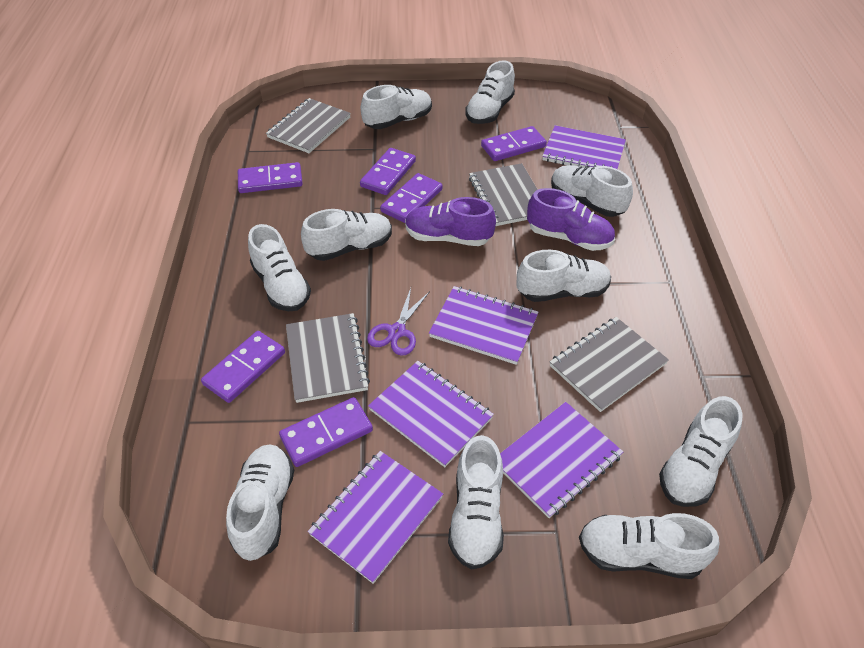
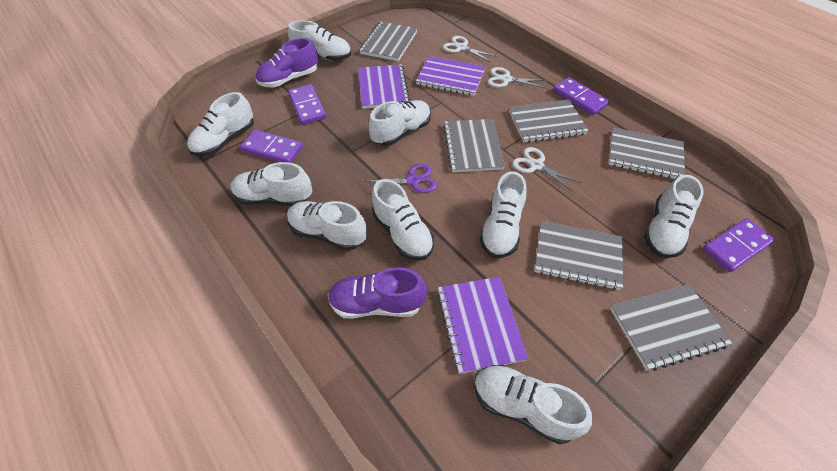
grey notebook: 4 -> 6
purple domino: 6 -> 4
purple notebook: 5 -> 3
white scissors: 0 -> 3
white shoe: 10 -> 9

